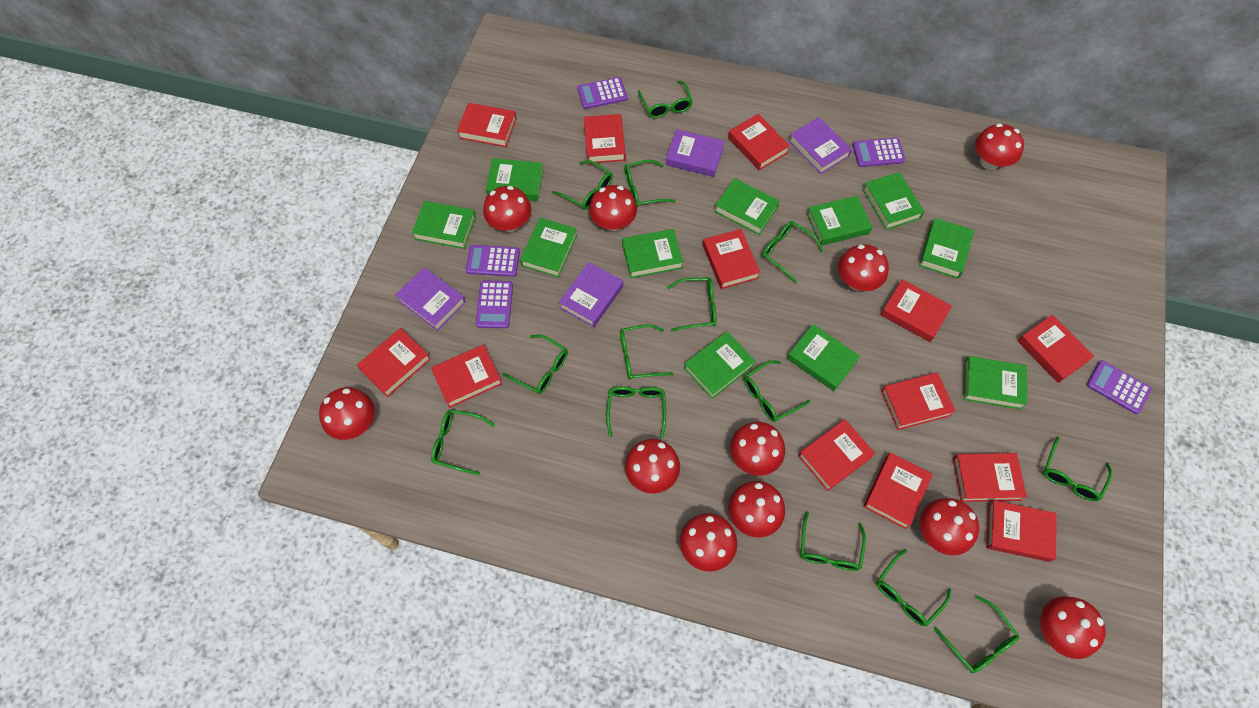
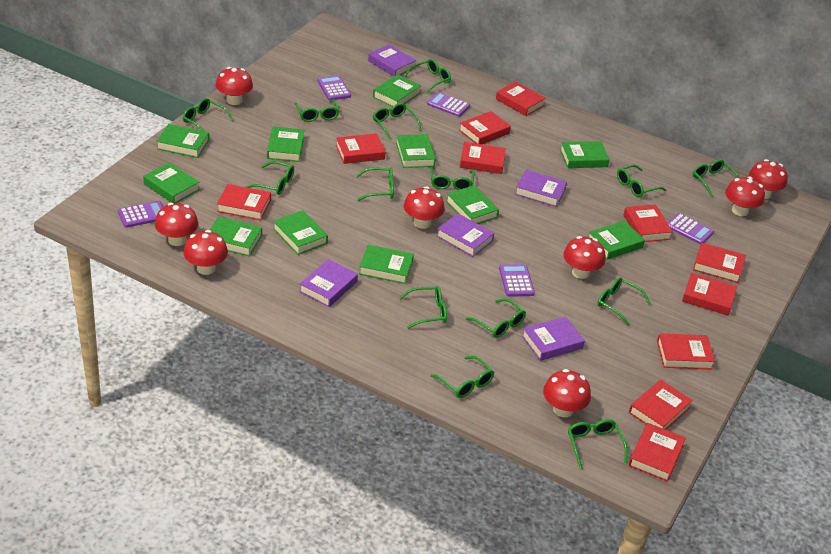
purple book: 4 -> 5
red book: 13 -> 11
red mushroom: 11 -> 8

